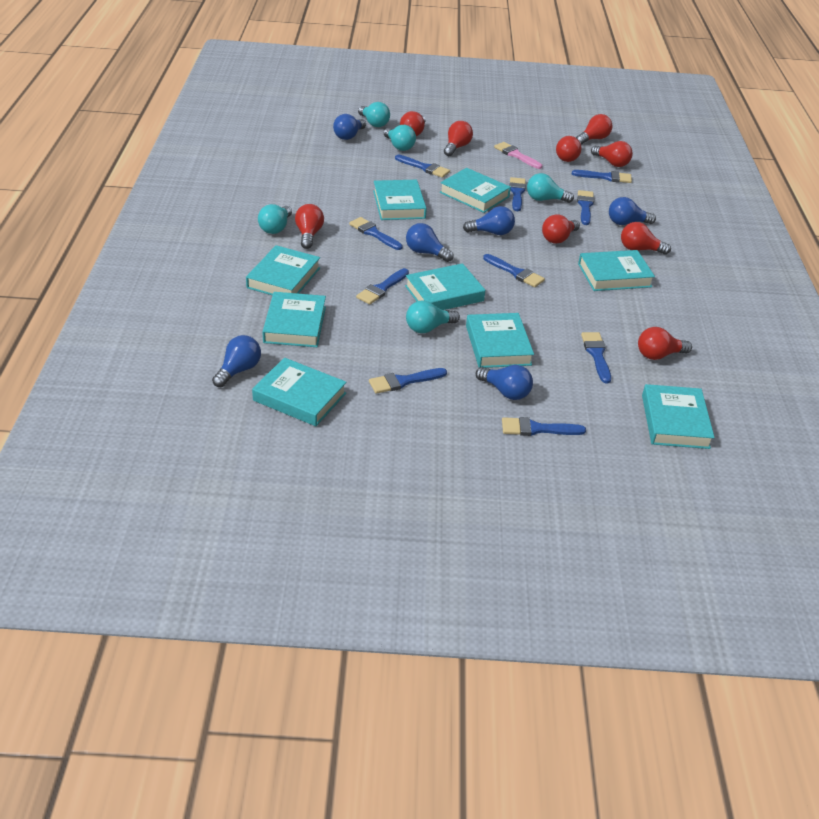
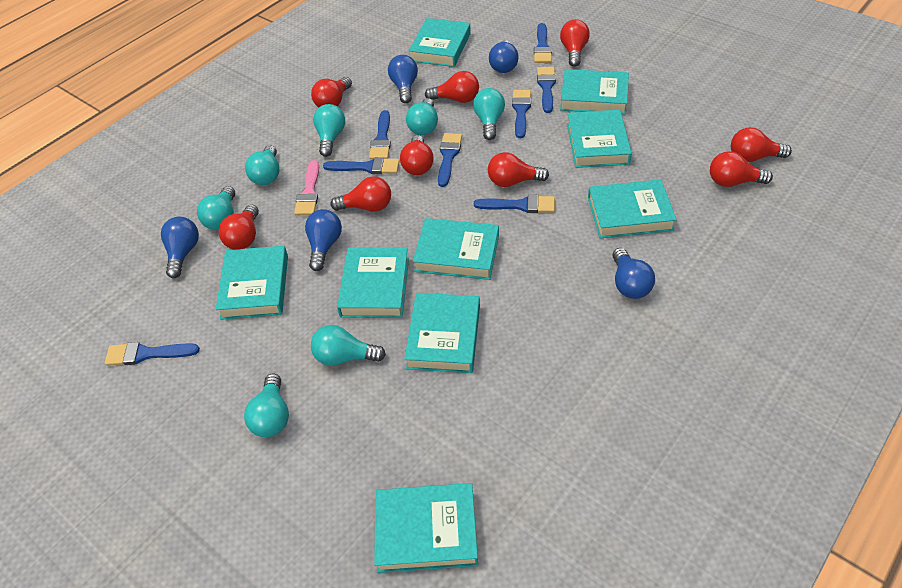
blue brush: 10 -> 8
blue light bulb: 6 -> 5
turquoise light bulb: 5 -> 7

